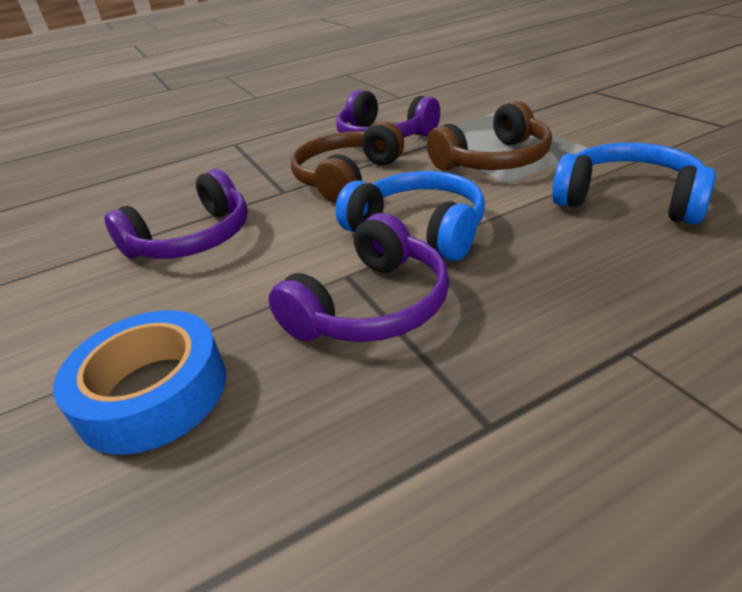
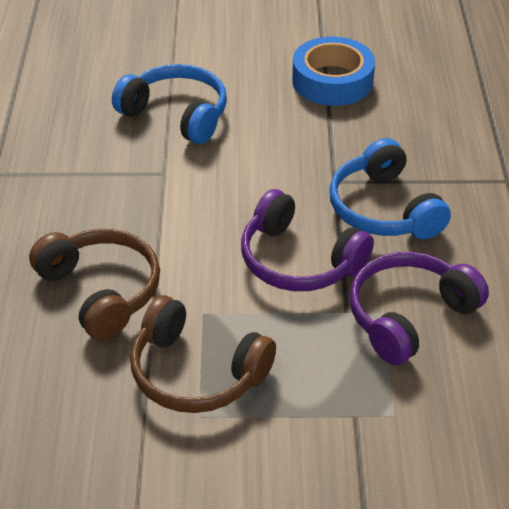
purple headphones: 3 -> 2

